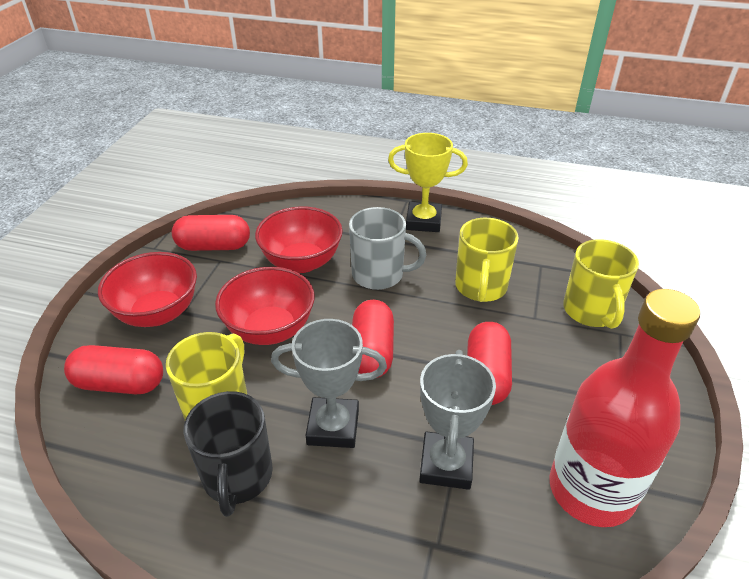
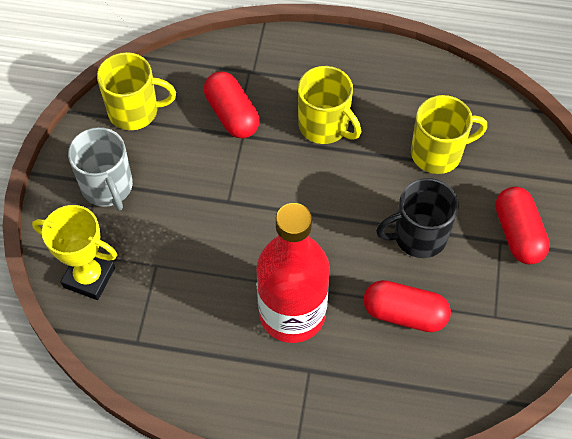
grey trophy: 2 -> 0
red bowl: 3 -> 0
red capsule: 4 -> 3

